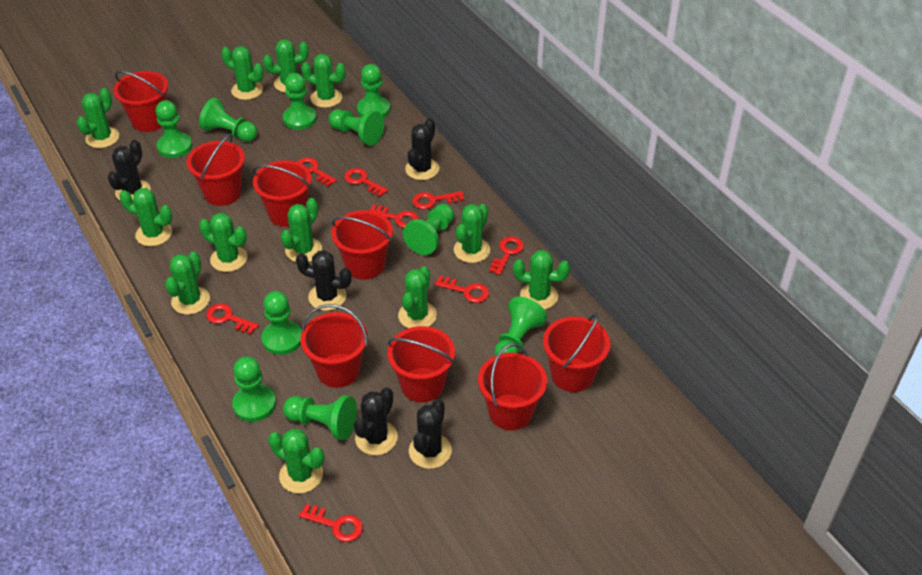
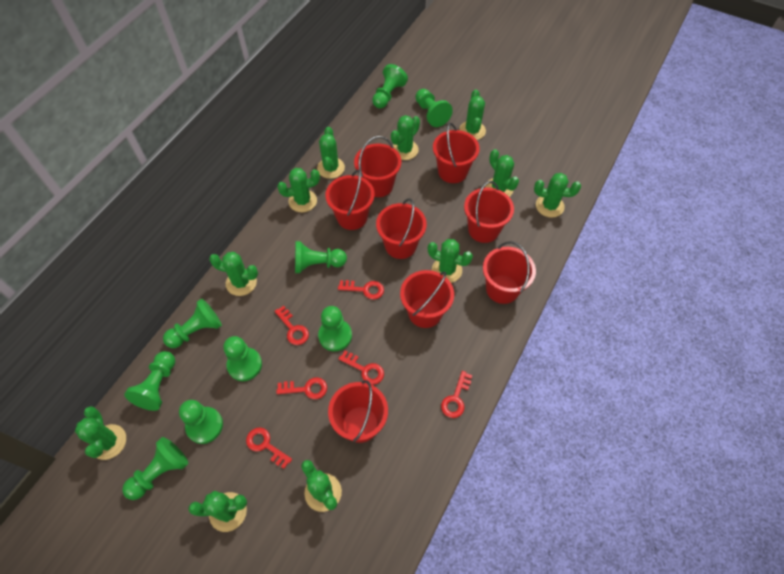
black cactus: 5 -> 0
green cactus: 12 -> 11
green pawn: 10 -> 9
red key: 8 -> 6

